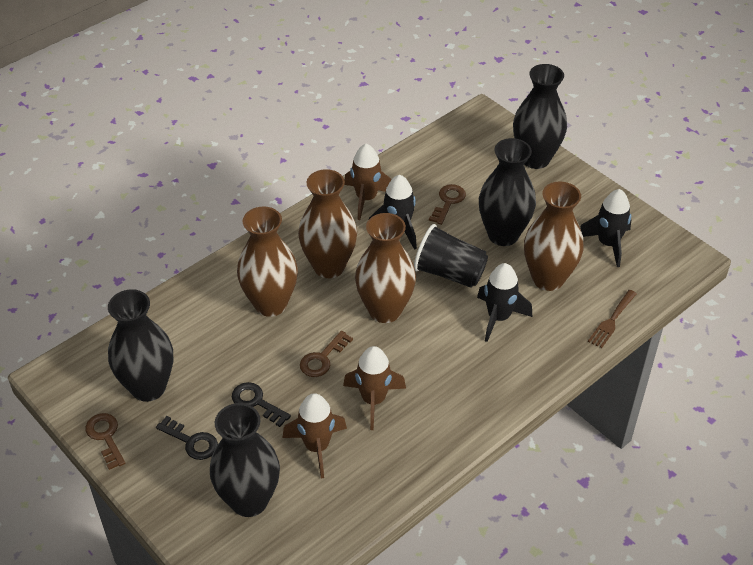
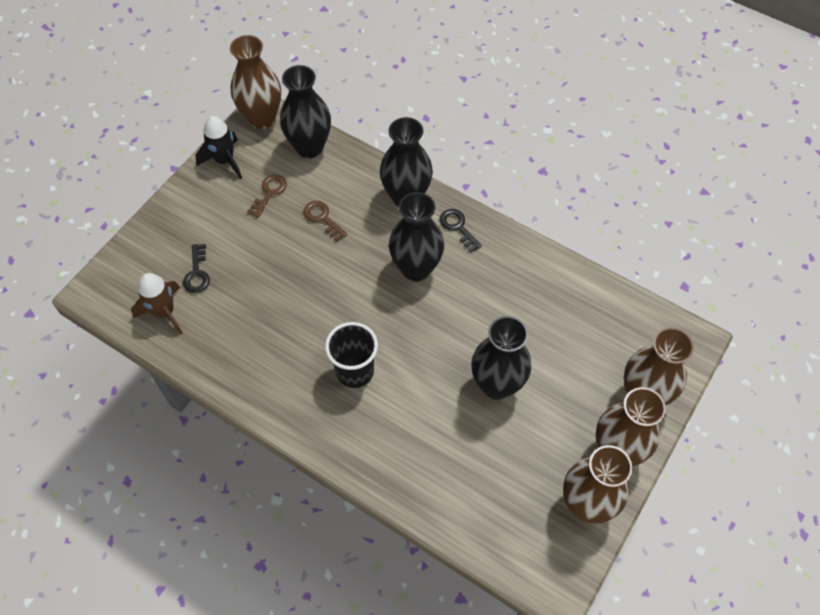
black rocket: 3 -> 1
brown fork: 1 -> 0
brown key: 3 -> 2
brown rocket: 3 -> 1

